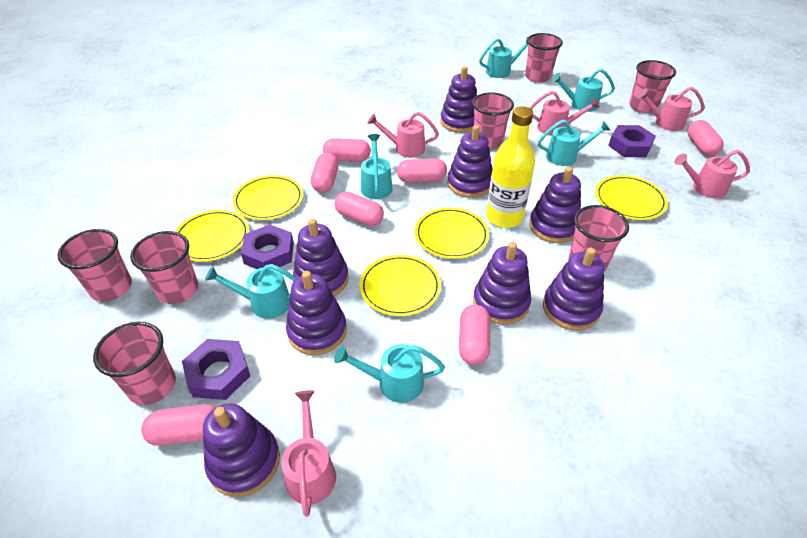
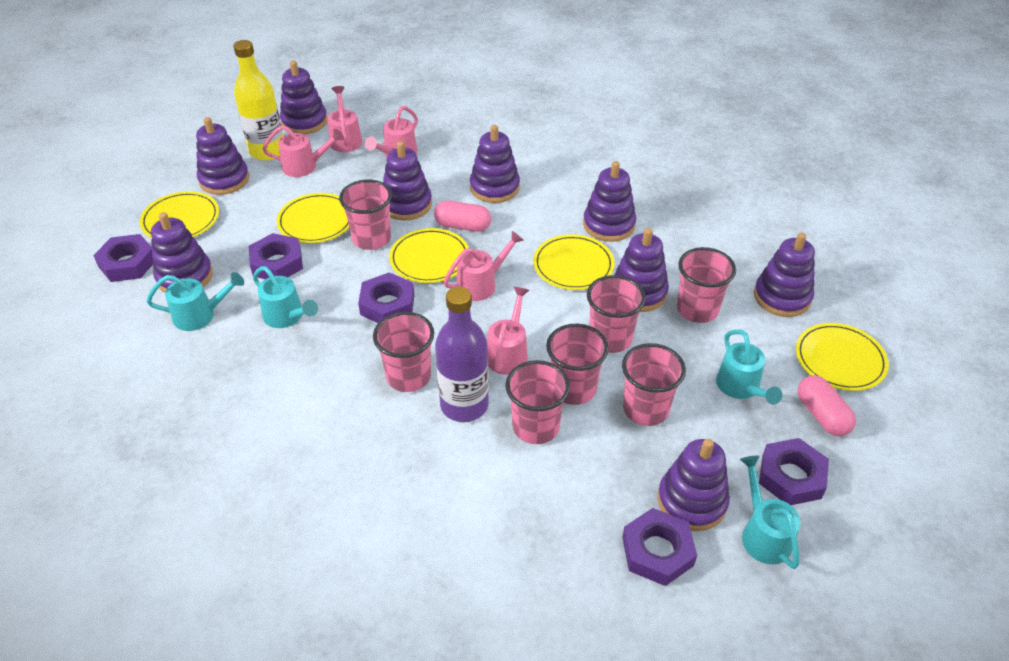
pink capsule: 7 -> 2
purple bottle: 0 -> 1
purple nut: 3 -> 5
purple stacking toy: 8 -> 9
turquoise watering can: 6 -> 4

